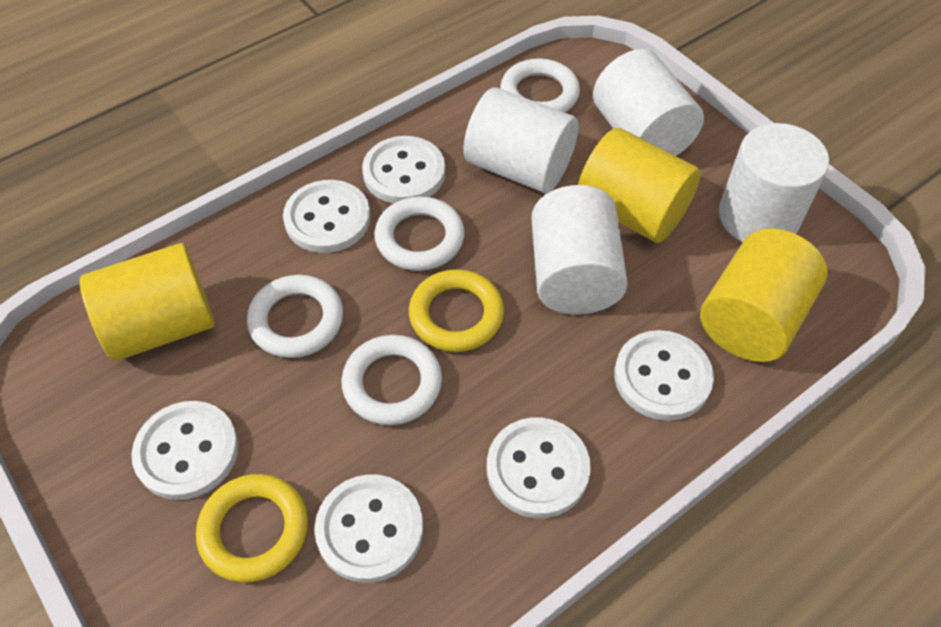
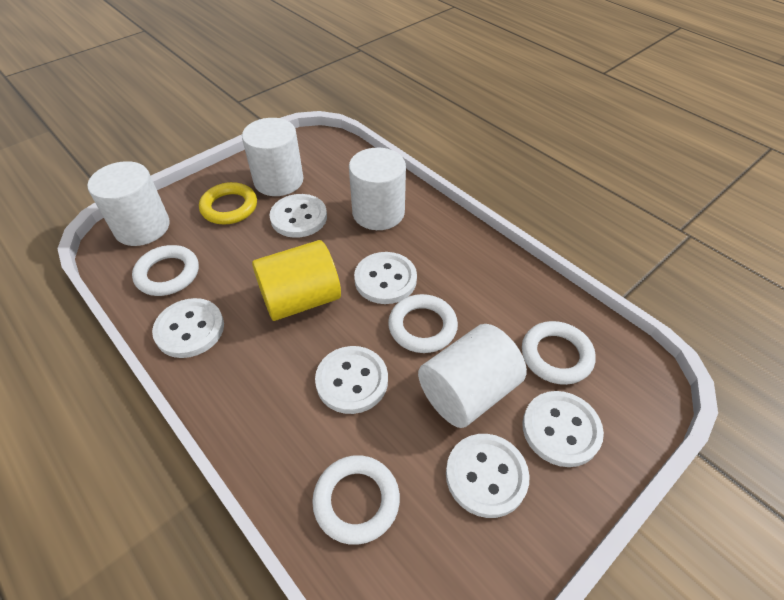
yellow cylinder: 3 -> 1
yellow ring: 2 -> 1

